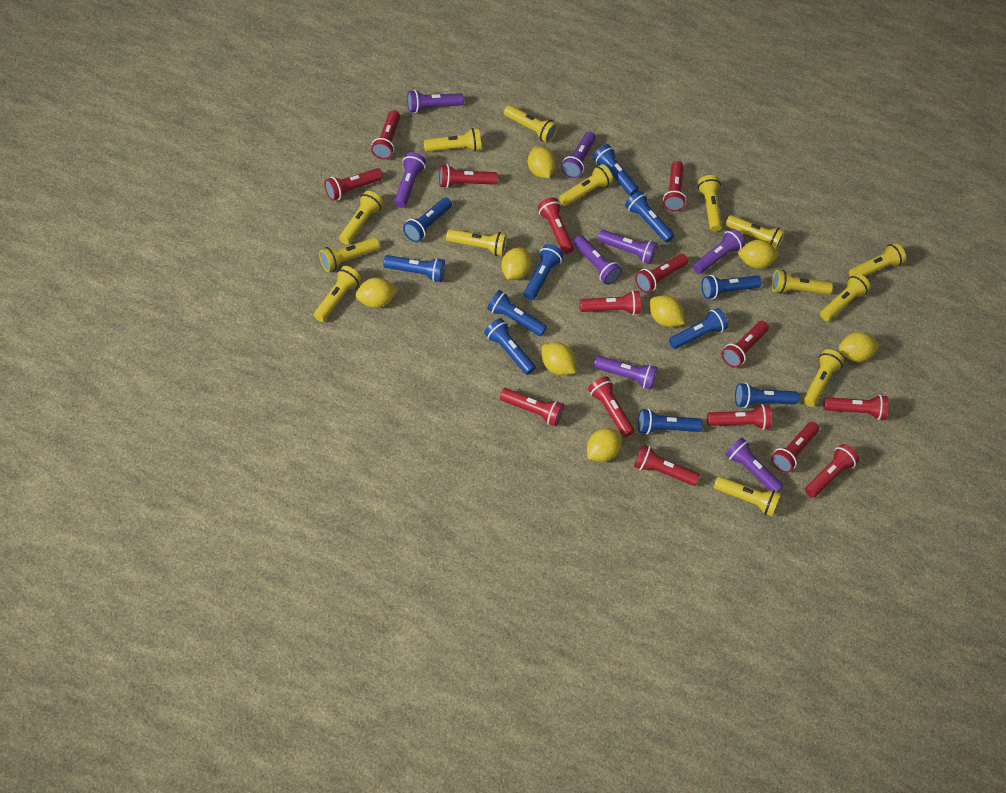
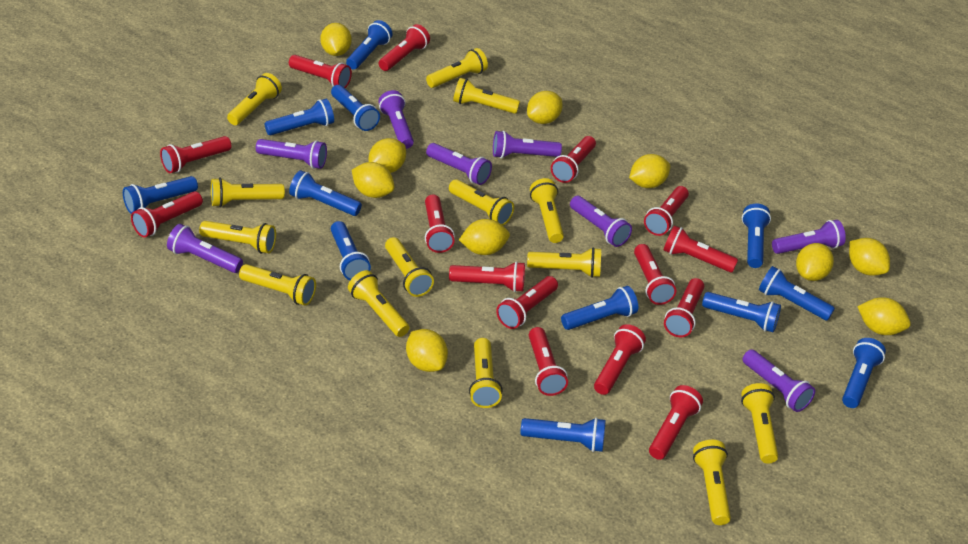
blue flashlight: 11 -> 12
yellow lemon: 8 -> 10

